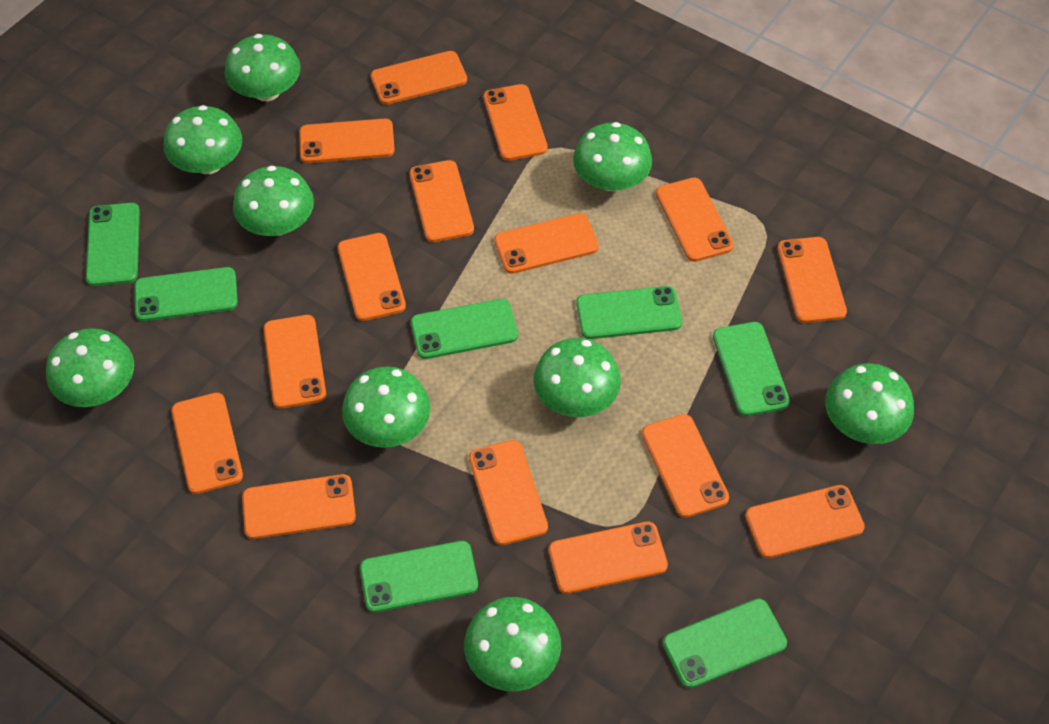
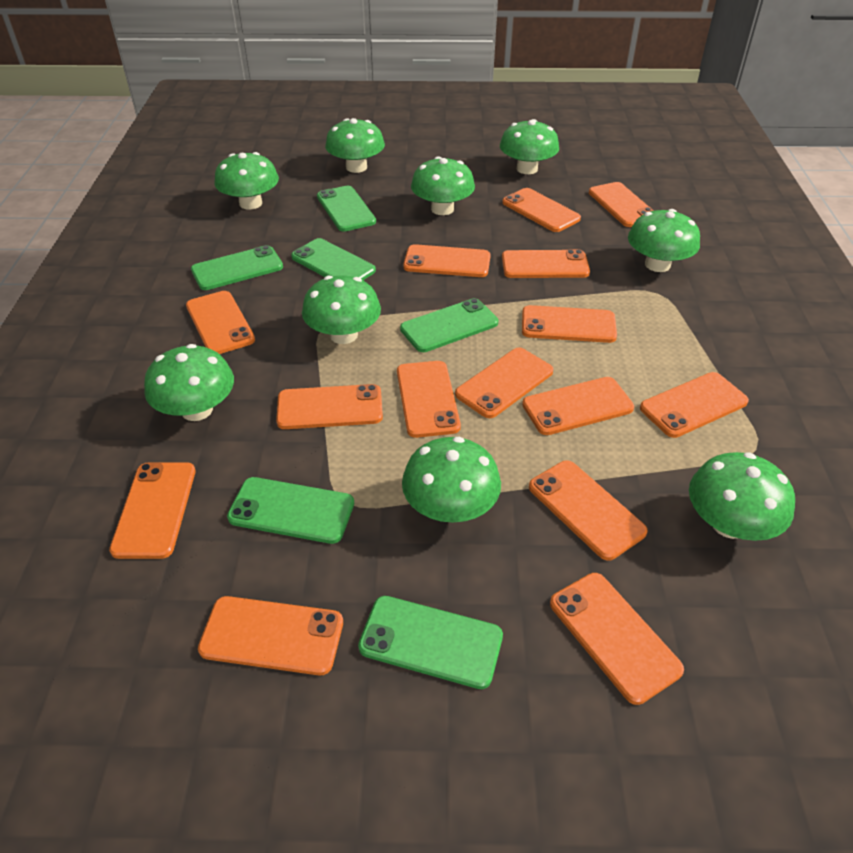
green phone: 7 -> 6

